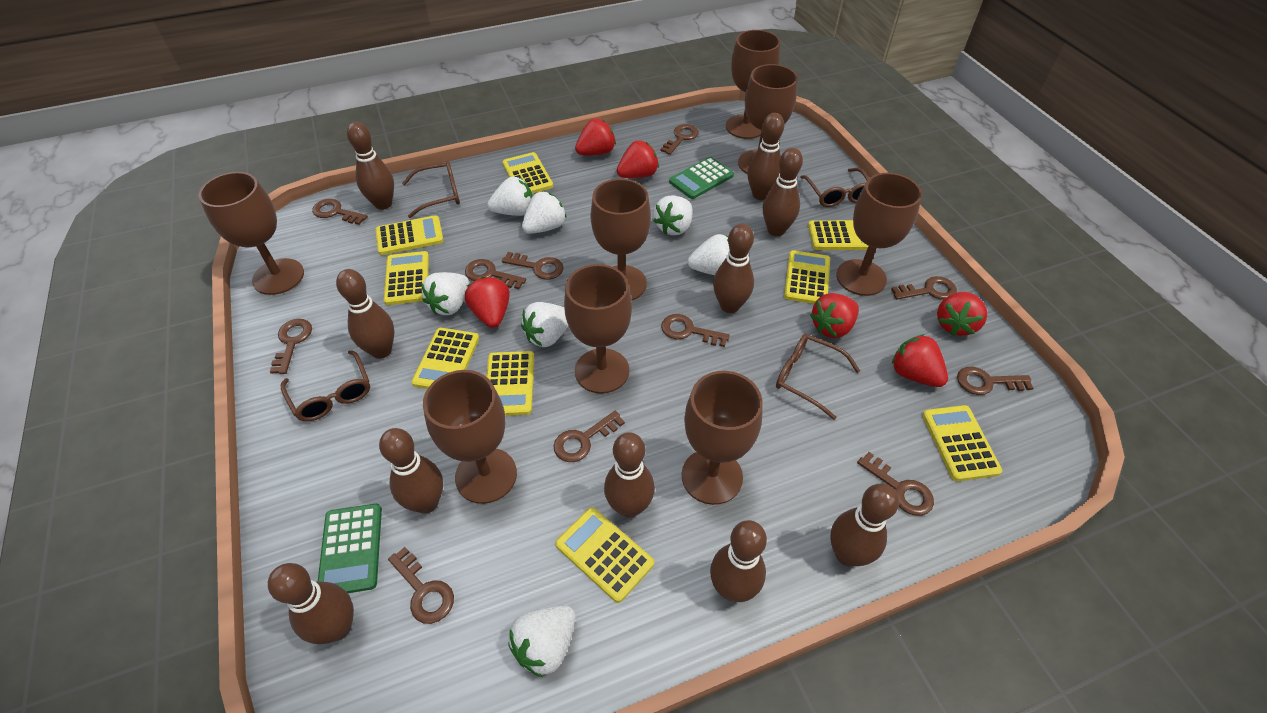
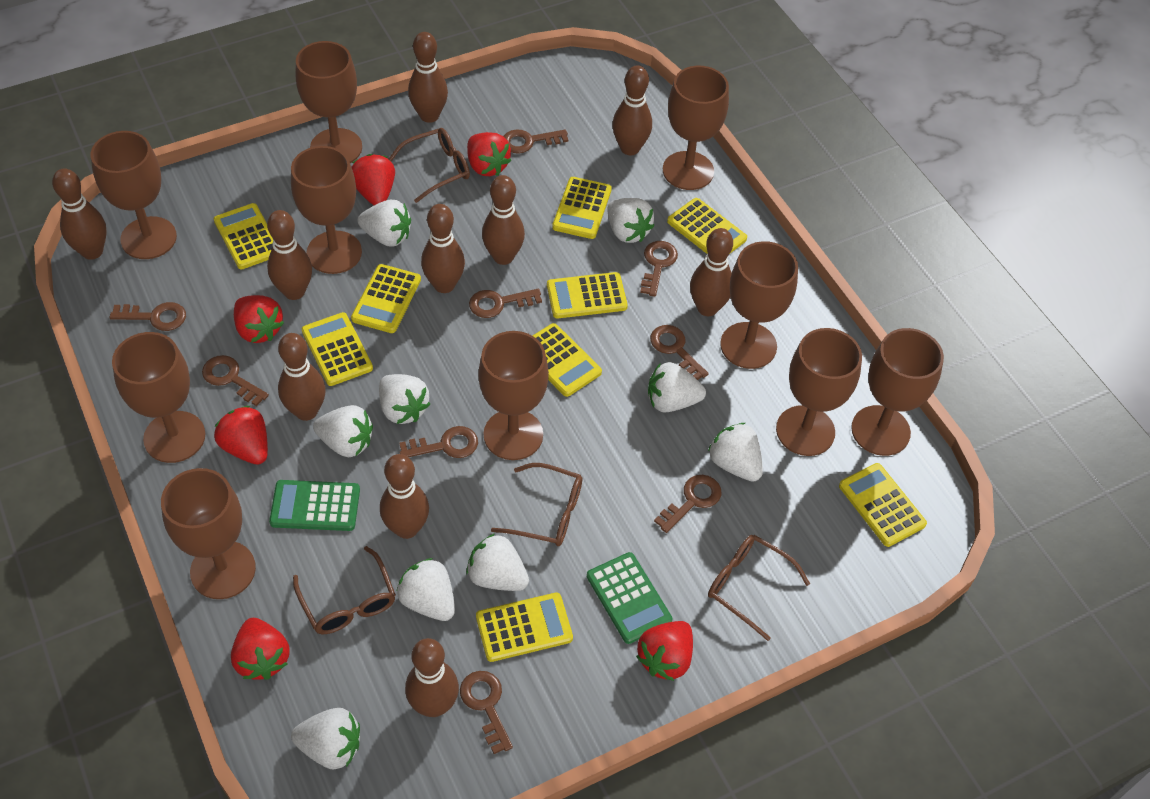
brown goblet: 8 -> 10
brown key: 11 -> 9
white strawberry: 7 -> 9

